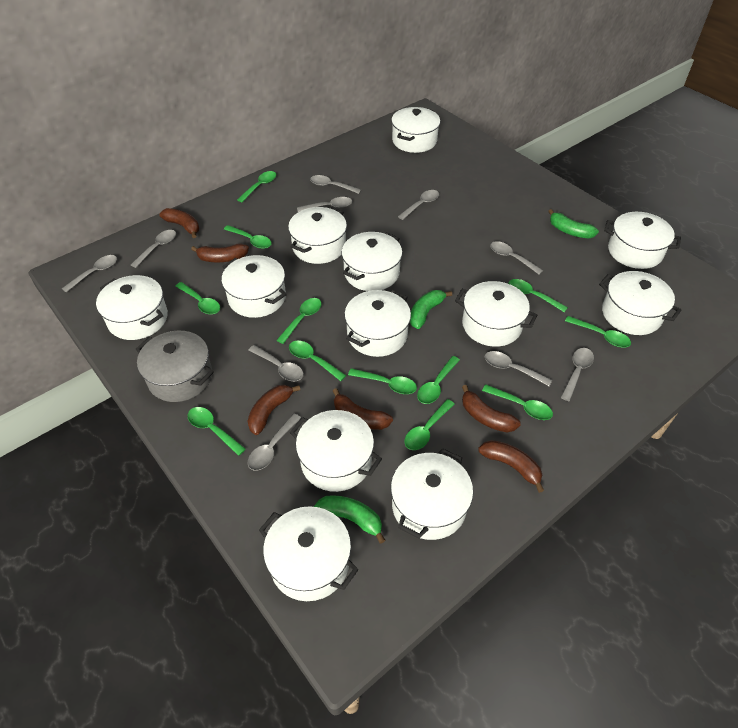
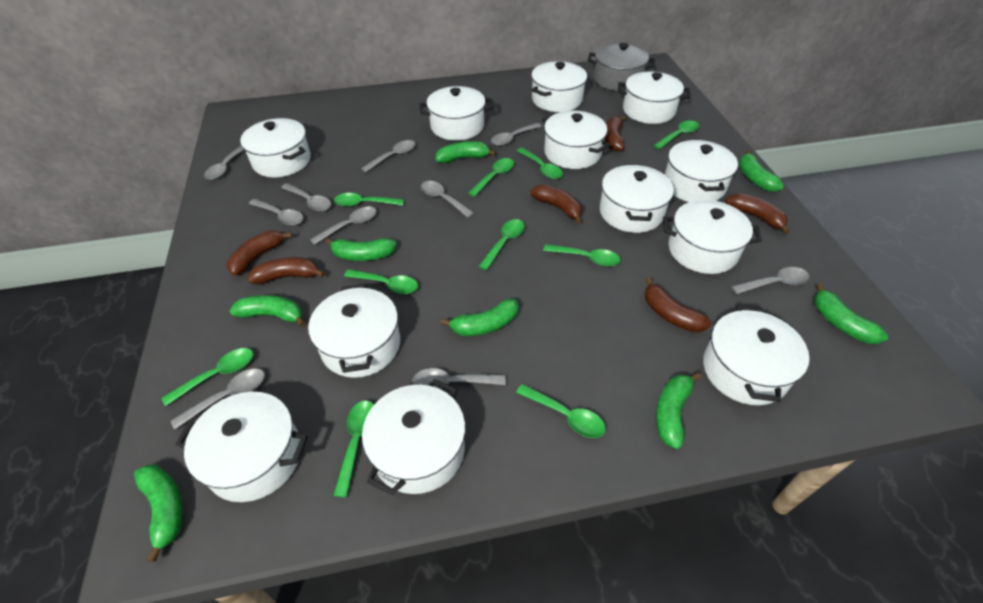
green banana: 3 -> 8
green spoon: 12 -> 10

